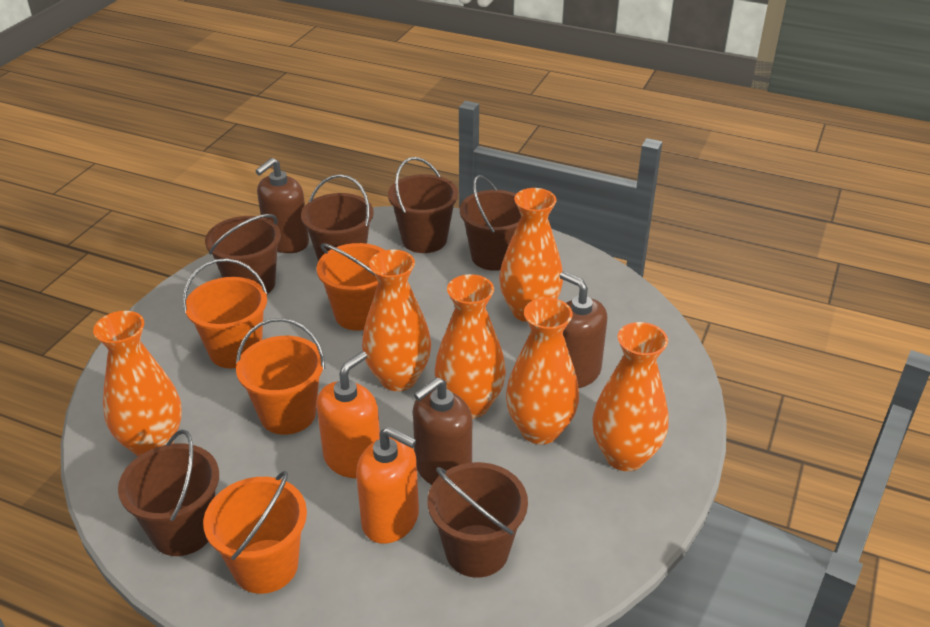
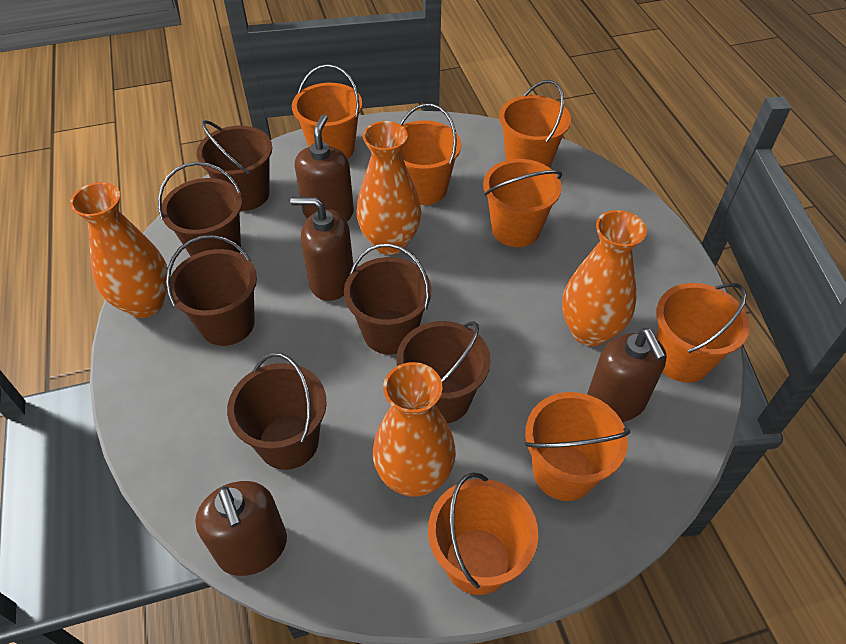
brown soap dispenser: 3 -> 4
orange bucket: 4 -> 7
orange soap dispenser: 2 -> 0
orange vase: 6 -> 4

